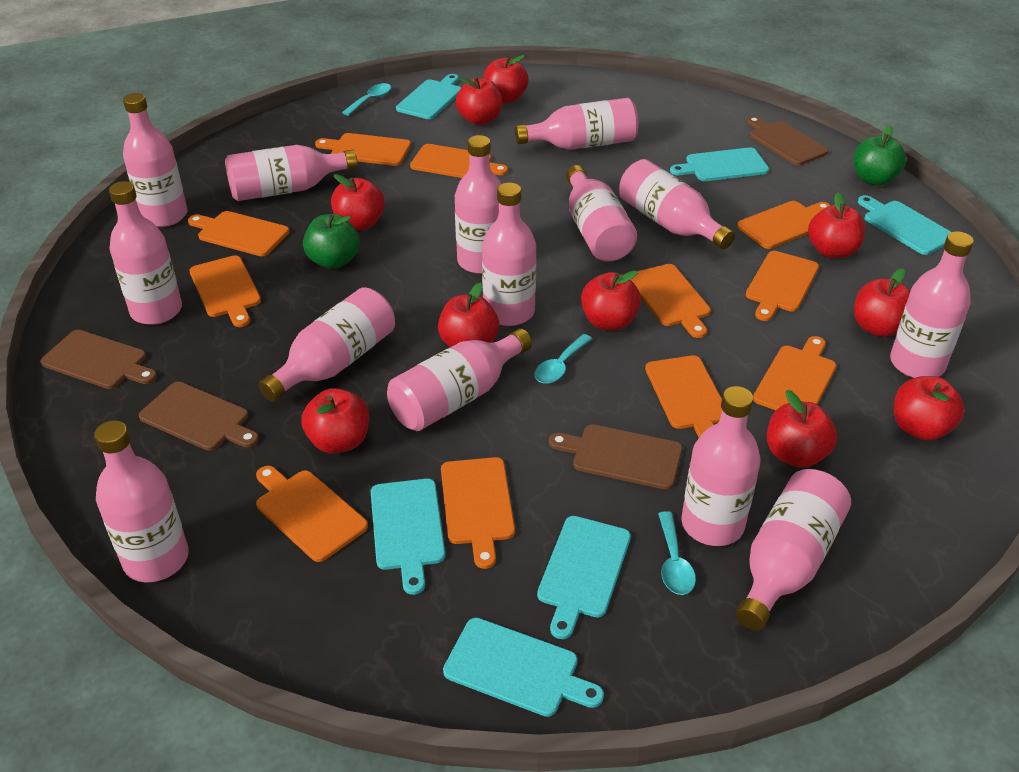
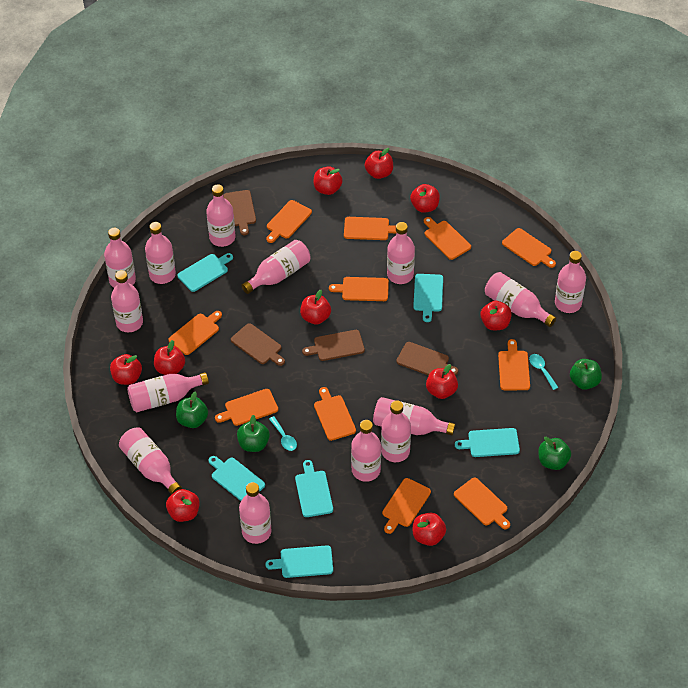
green apple: 2 -> 4
turquoise spoon: 3 -> 2

